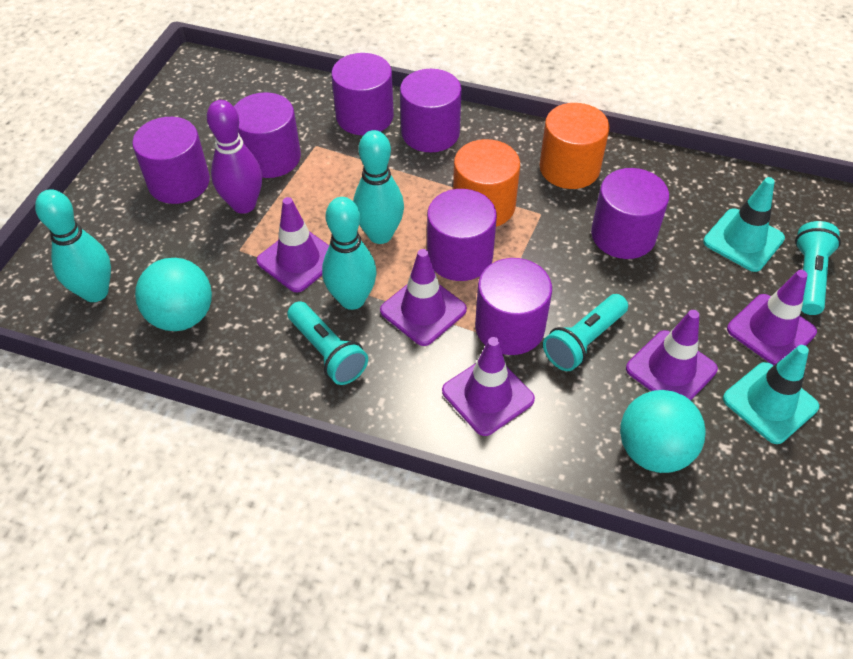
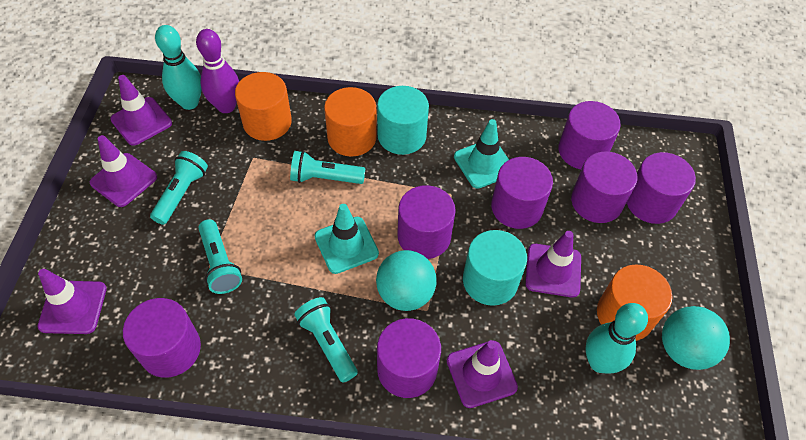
orange cylinder: 2 -> 3
turquoise bowling pin: 3 -> 2
turquoise cylinder: 0 -> 2
turquoise flashlight: 3 -> 4

